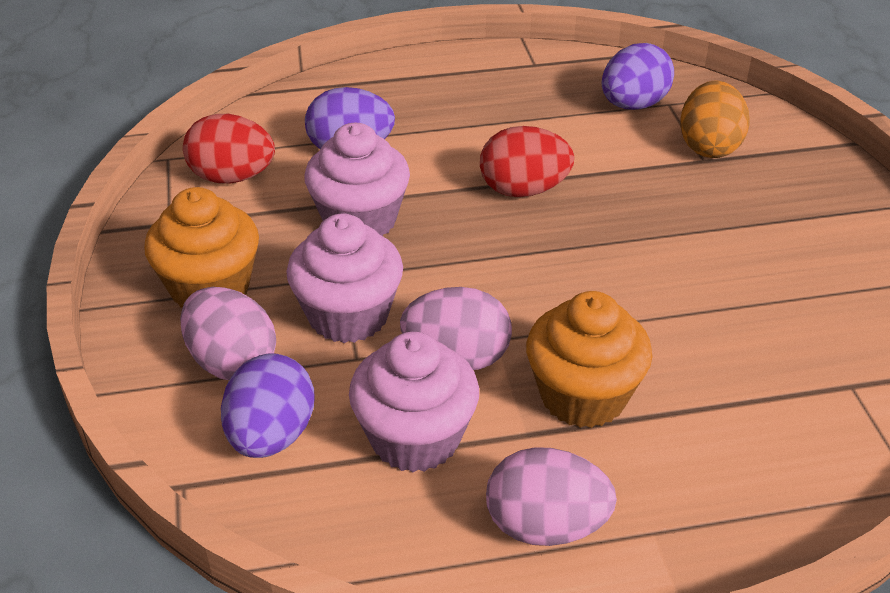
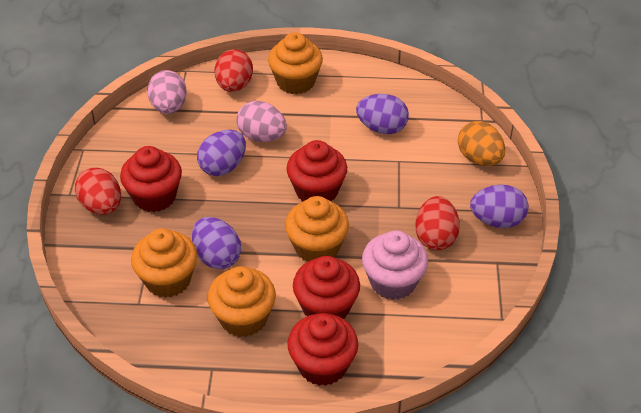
orange cupcake: 2 -> 4
pink cupcake: 3 -> 1
pink egg: 3 -> 2
purple egg: 3 -> 4
red cupcake: 0 -> 4
red egg: 2 -> 3

